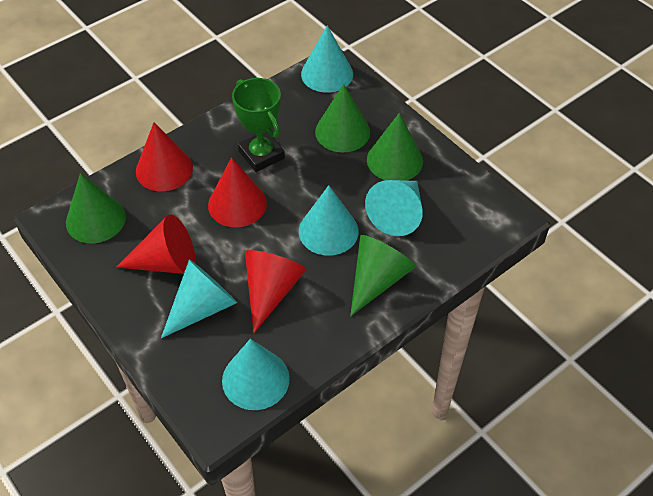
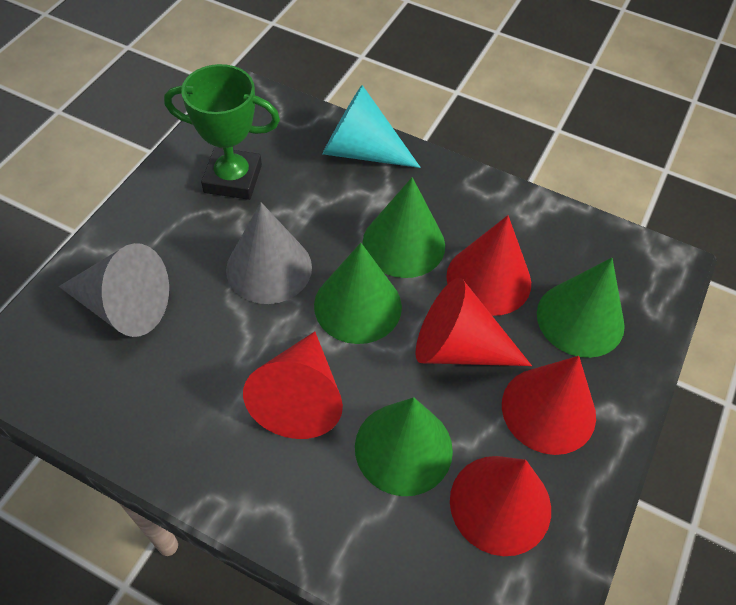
grey cone: 0 -> 2
red cone: 4 -> 5
turquoise cone: 5 -> 1

